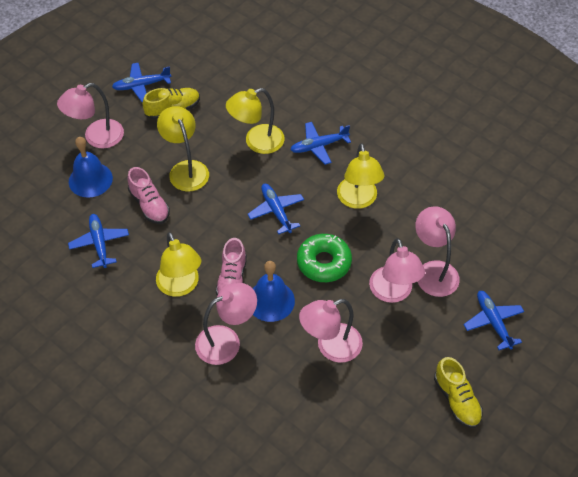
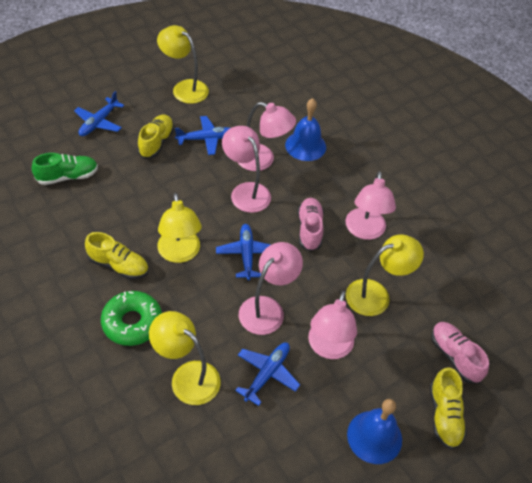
blue plane: 5 -> 4
green shoe: 0 -> 1
yellow shoe: 2 -> 3

